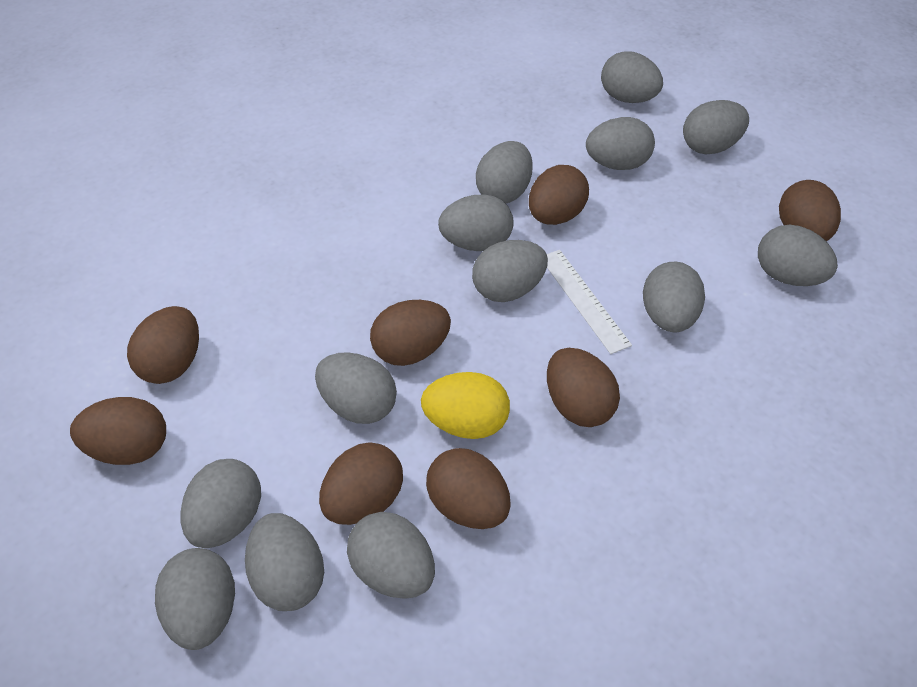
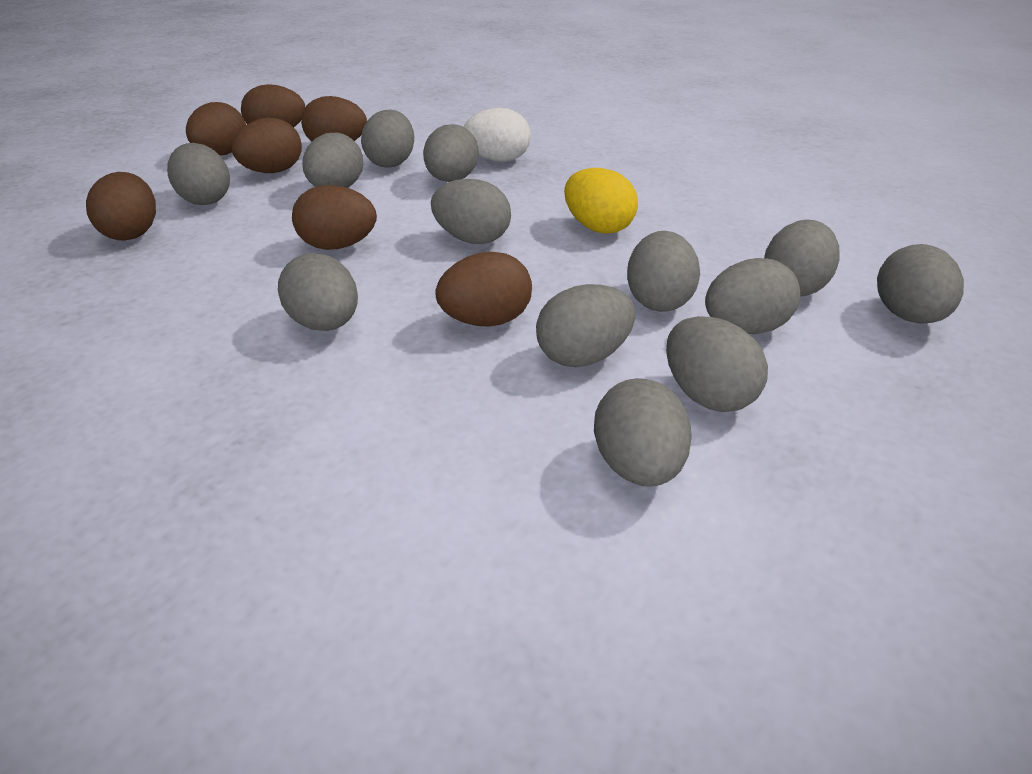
brown egg: 8 -> 7
white egg: 0 -> 1
white ruler: 1 -> 0

